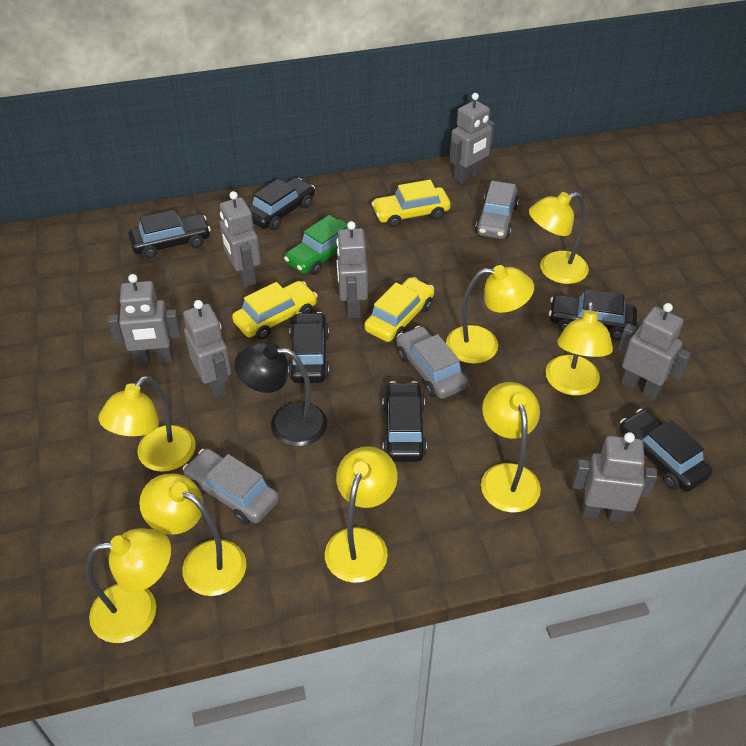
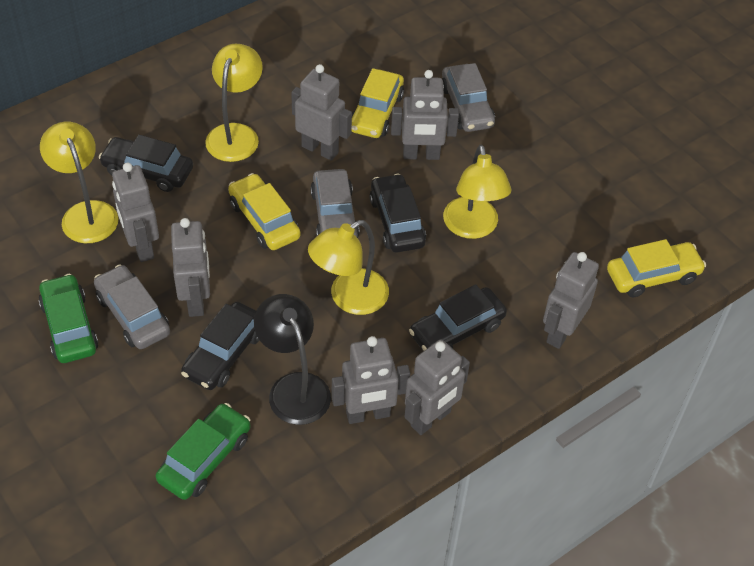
black car: 6 -> 4
green car: 1 -> 2
yellow lamp: 8 -> 4

